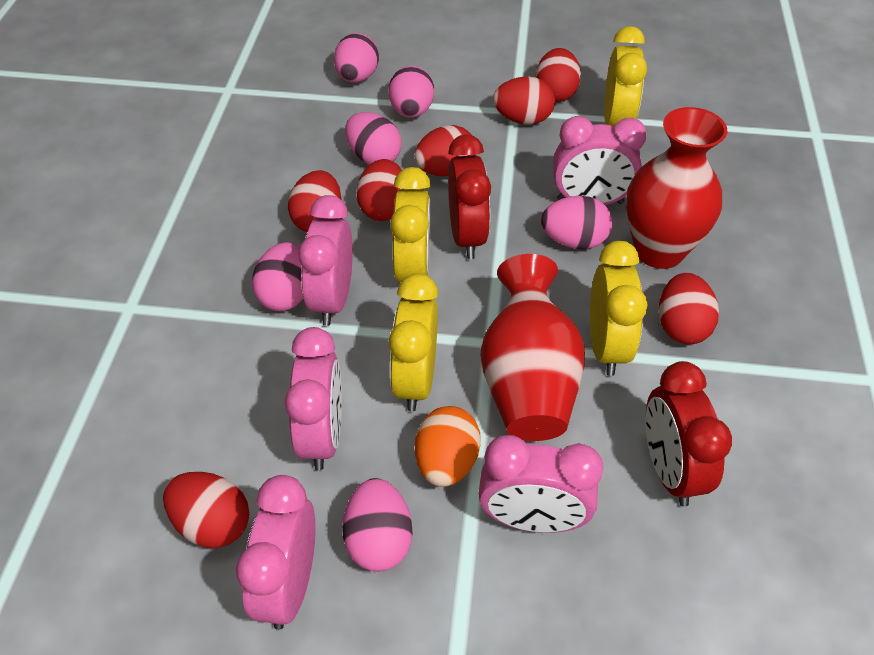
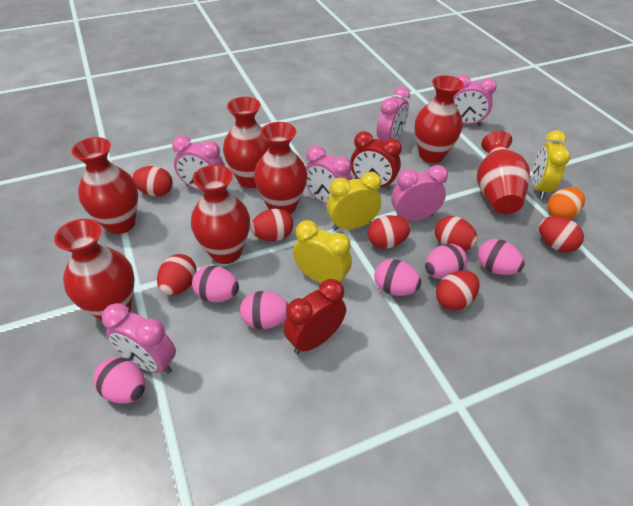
pink clock: 5 -> 6
red vase: 2 -> 7
yellow clock: 4 -> 3

